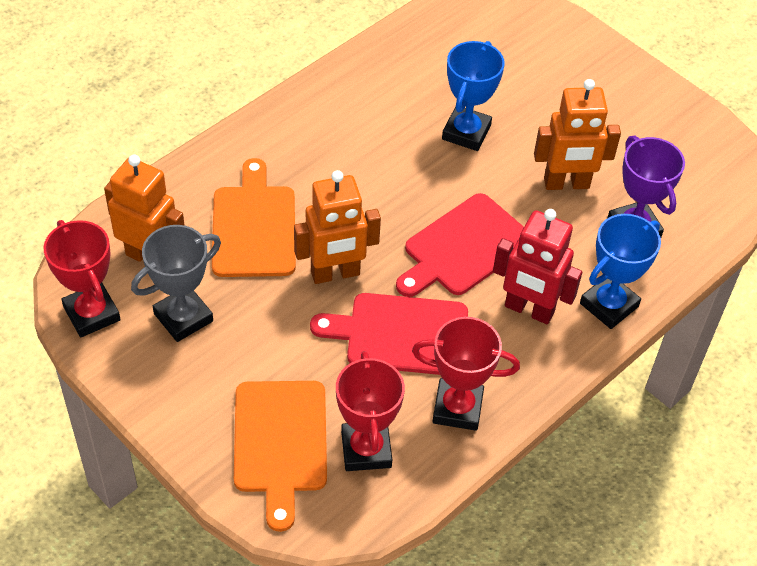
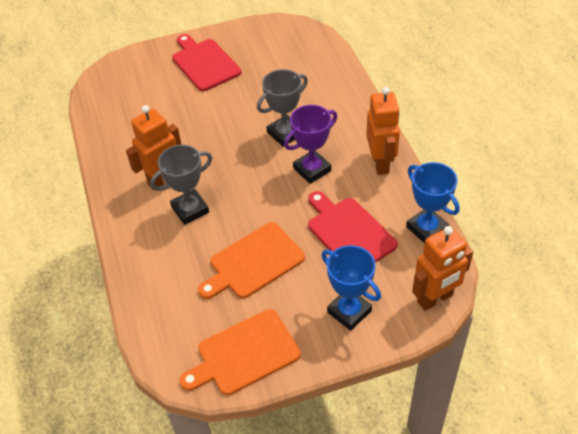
grey trophy: 1 -> 2
red robot: 1 -> 0
red trophy: 3 -> 0

